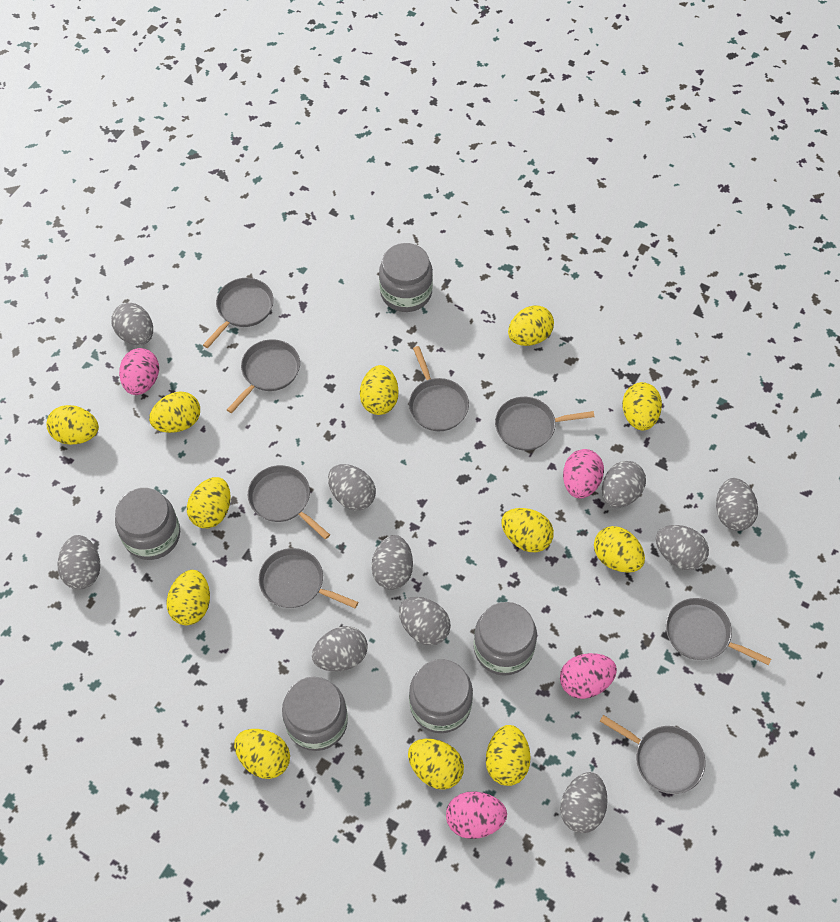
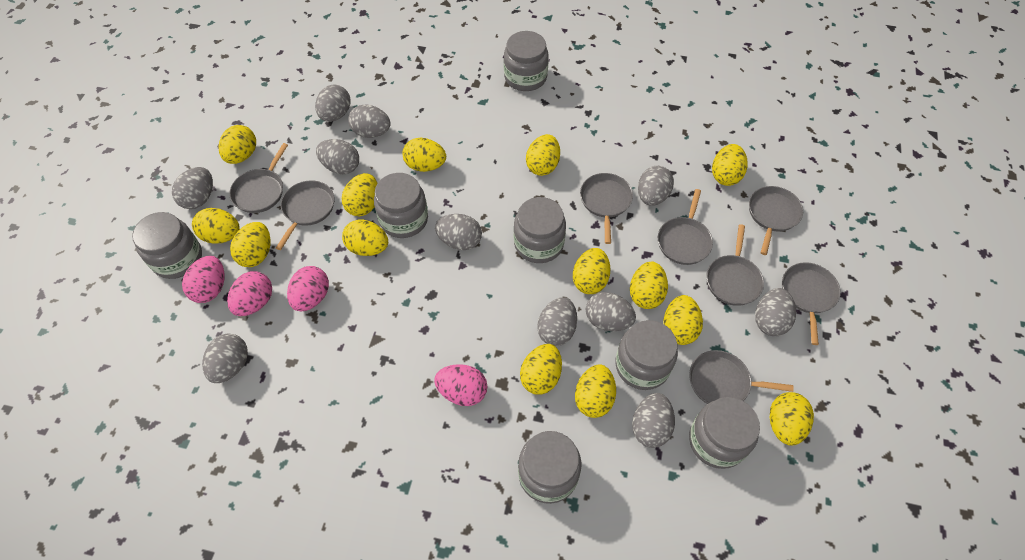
grey egg: 10 -> 11
grey jar: 5 -> 7
yellow egg: 12 -> 14

